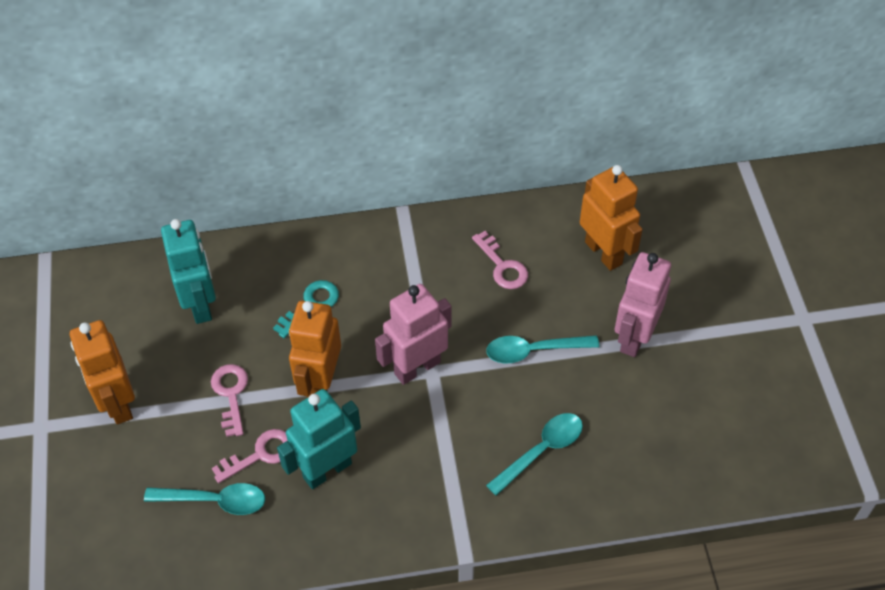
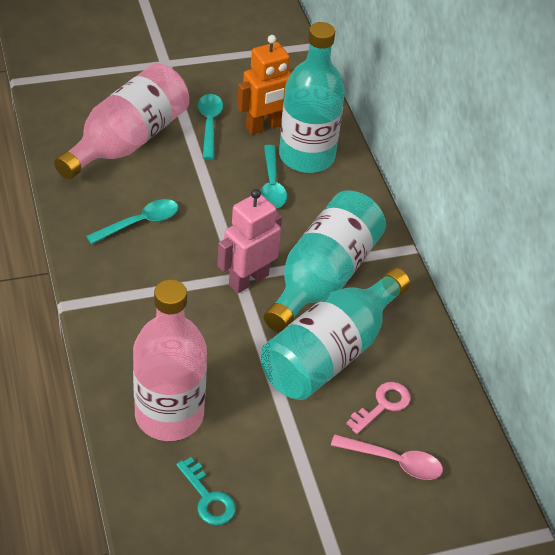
orange robot: 3 -> 1
pink bottle: 0 -> 2
pink key: 3 -> 1
pink robot: 2 -> 1
pink spoon: 0 -> 1
turquoise bottle: 0 -> 3
turquoise robot: 2 -> 0

